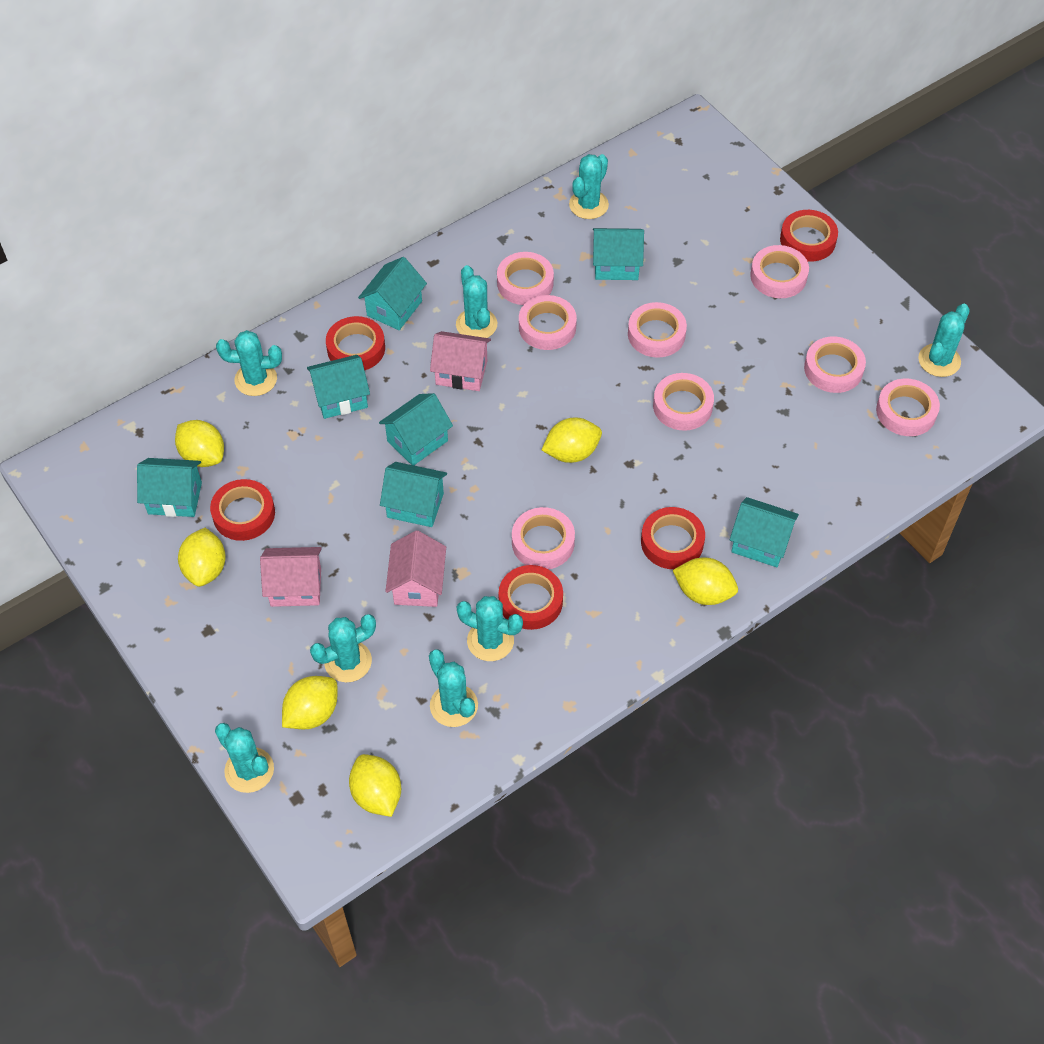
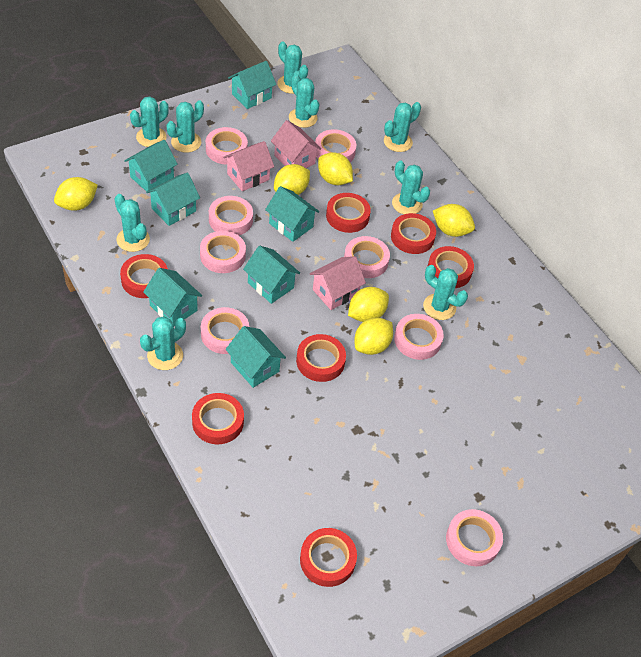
red tape: 5 -> 7
turquoise cactus: 8 -> 9

